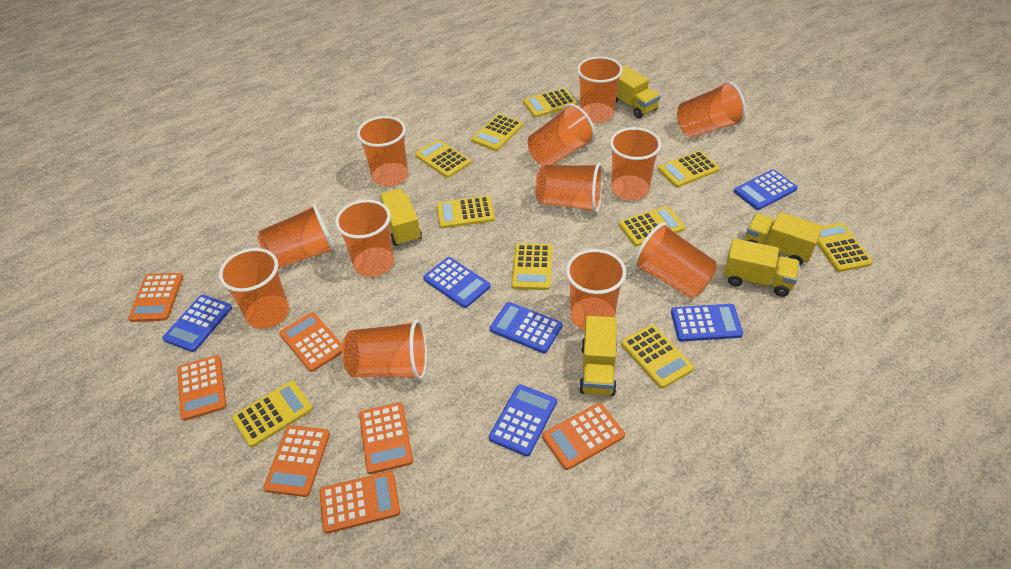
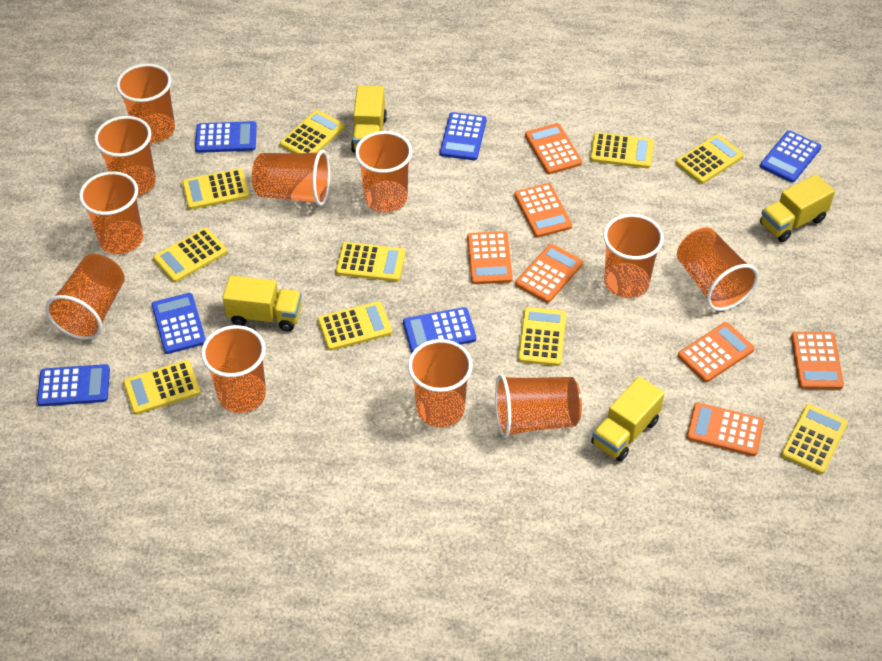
orange cup: 12 -> 11
yellow truck: 5 -> 4

